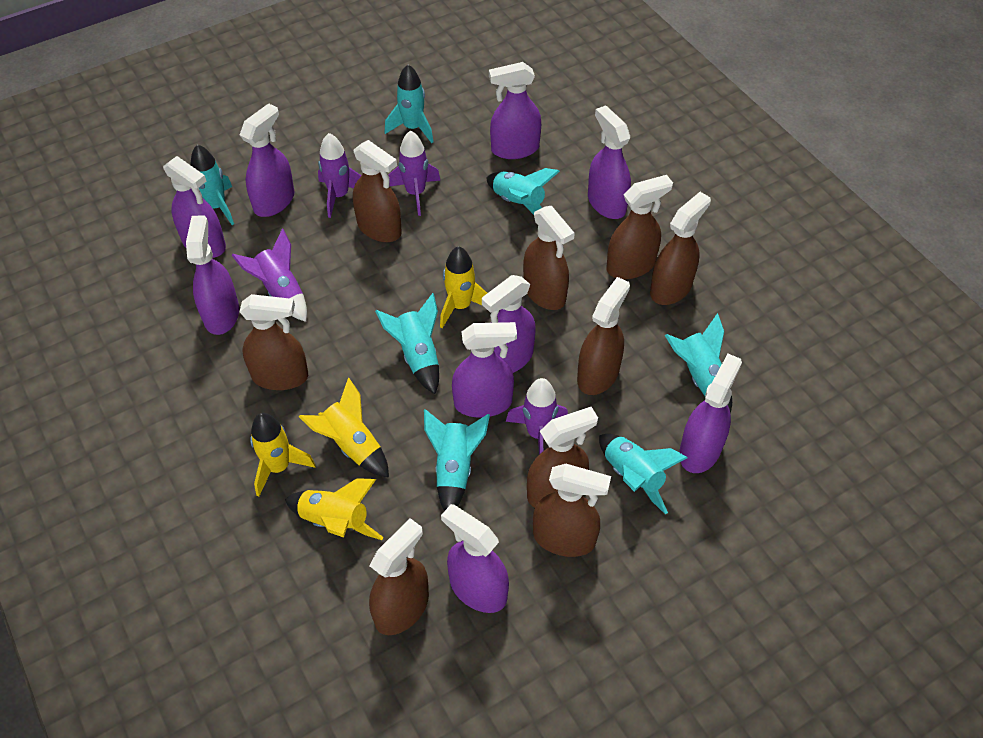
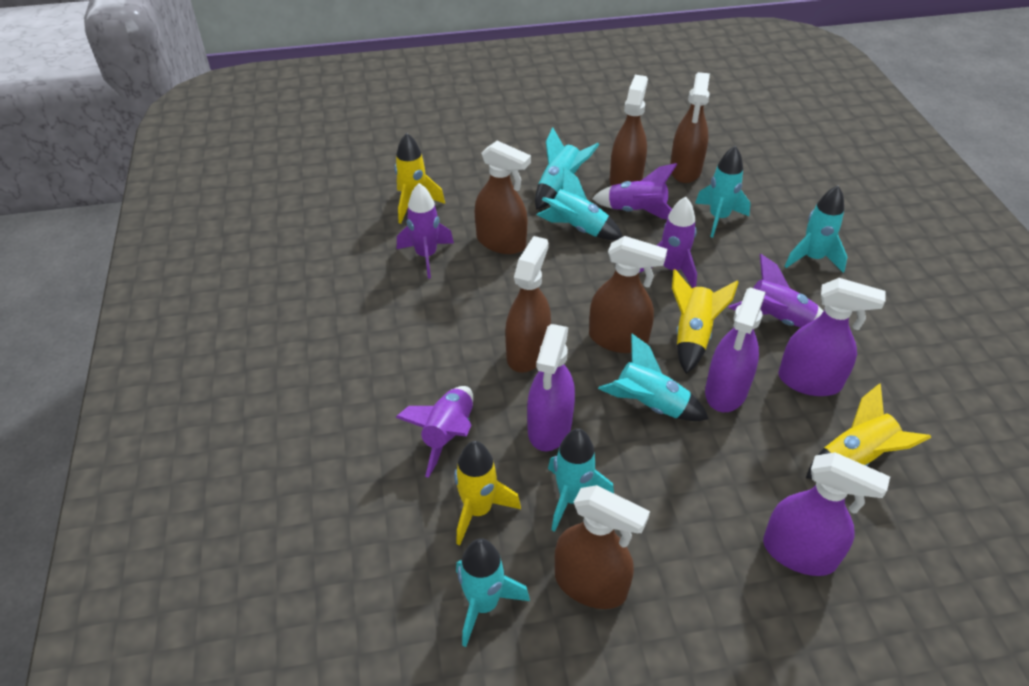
brown spray bottle: 9 -> 6
purple rocket: 4 -> 5
purple spray bottle: 9 -> 4

